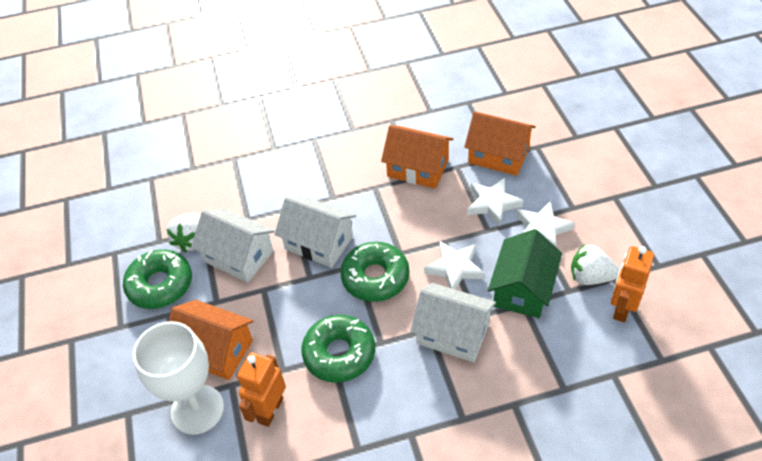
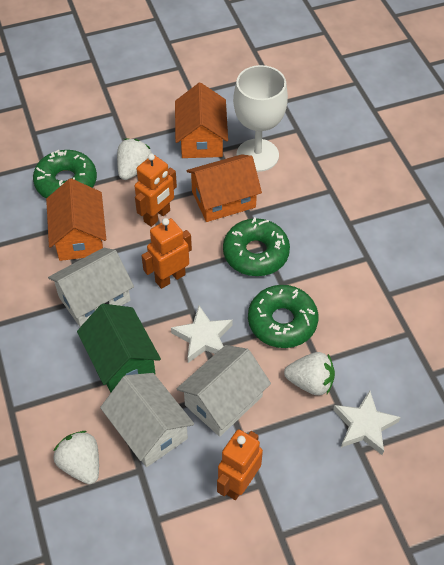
orange robot: 2 -> 3
white star: 3 -> 2
white strawberry: 2 -> 3

